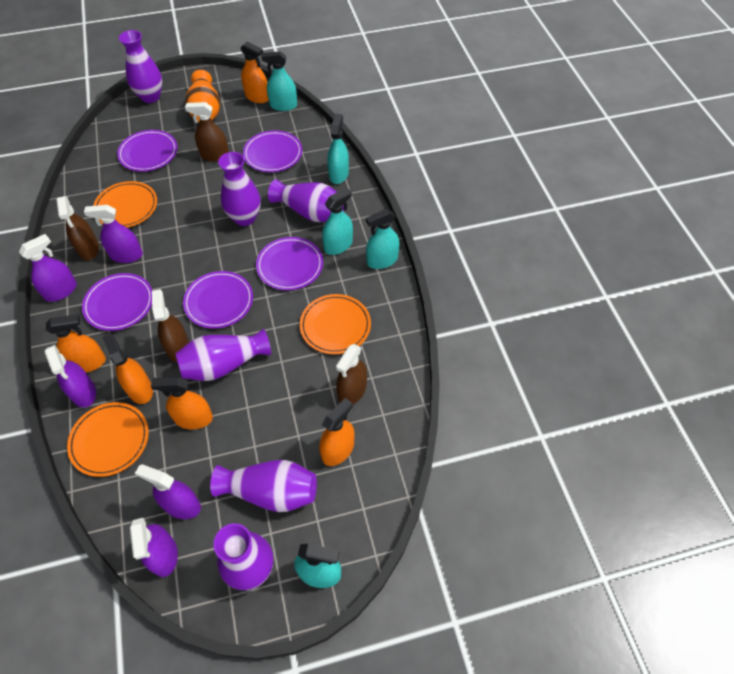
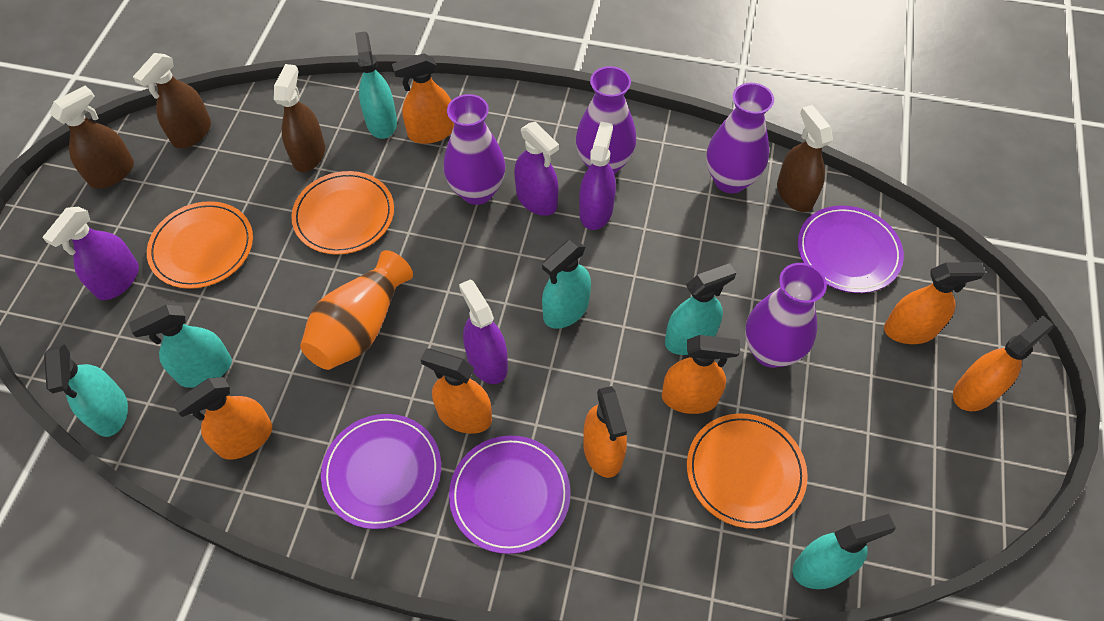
orange spray bottle: 5 -> 7
purple plate: 5 -> 3
purple spray bottle: 5 -> 4
purple vase: 6 -> 4
turquoise spray bottle: 5 -> 6

